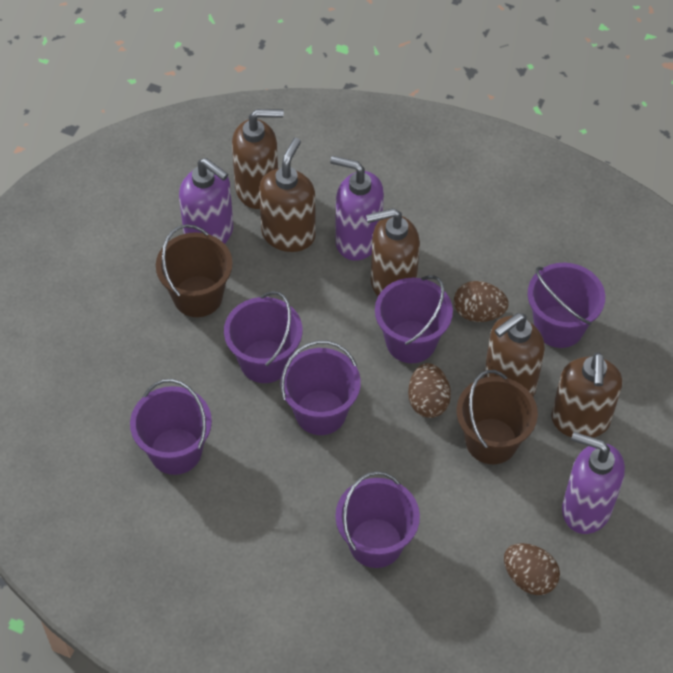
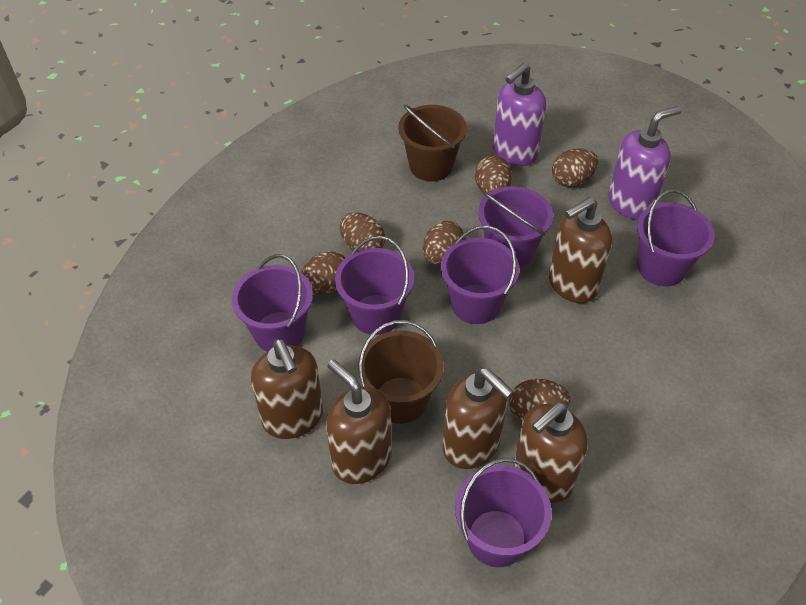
brown egg: 3 -> 6
purple soap dispenser: 3 -> 2

